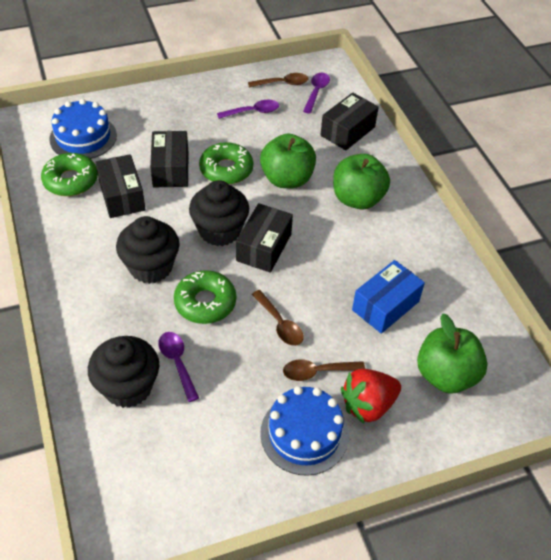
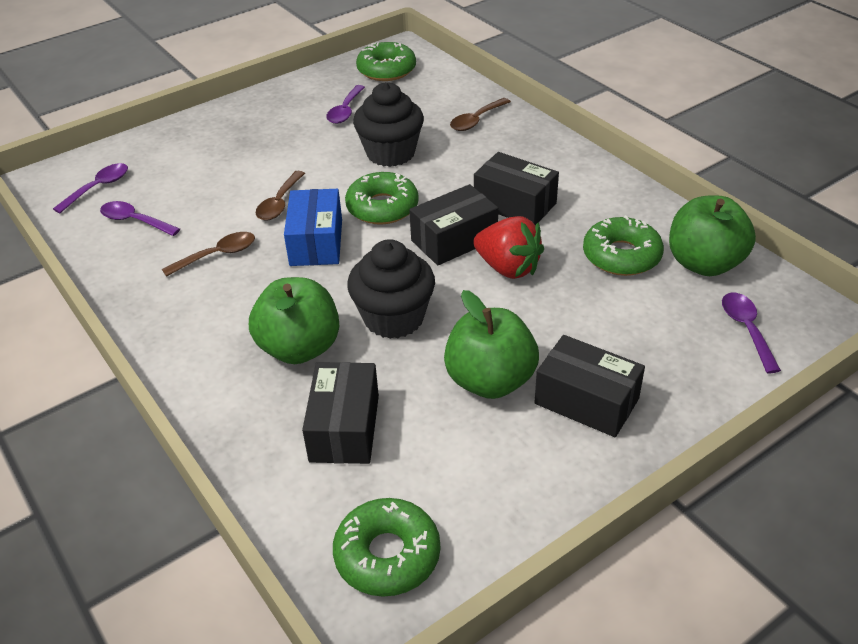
black cupcake: 3 -> 2
blue cake: 2 -> 0
green donut: 3 -> 4
purple spoon: 3 -> 4

